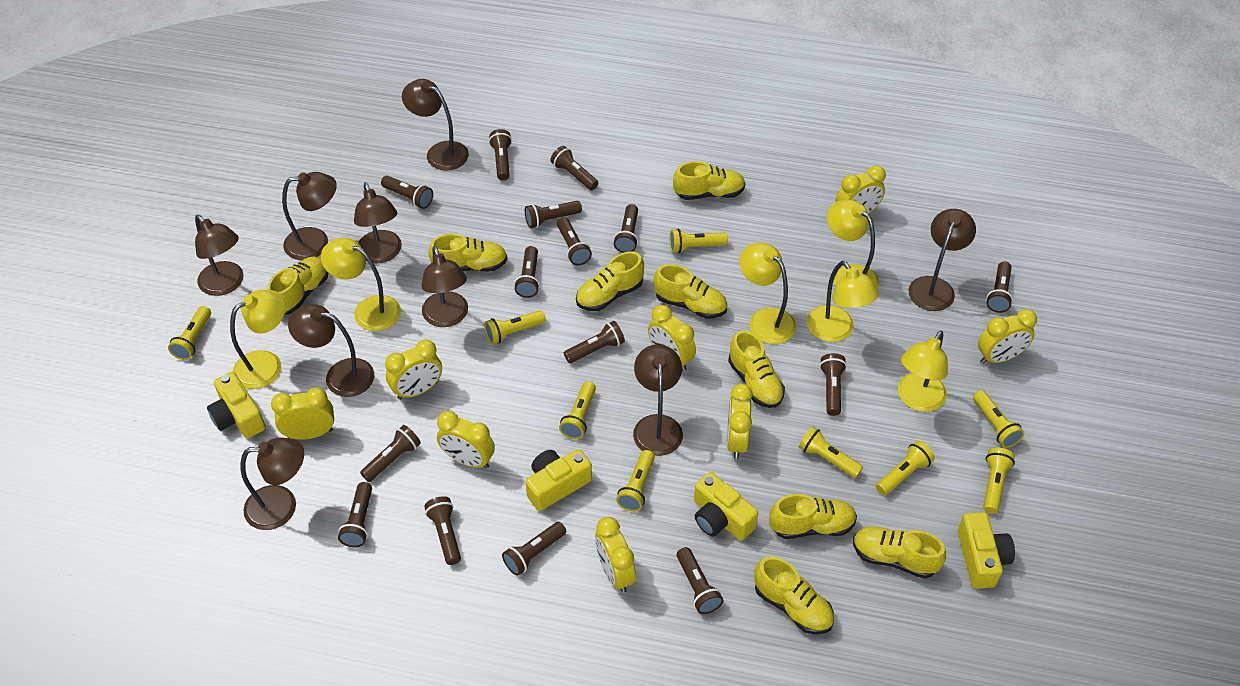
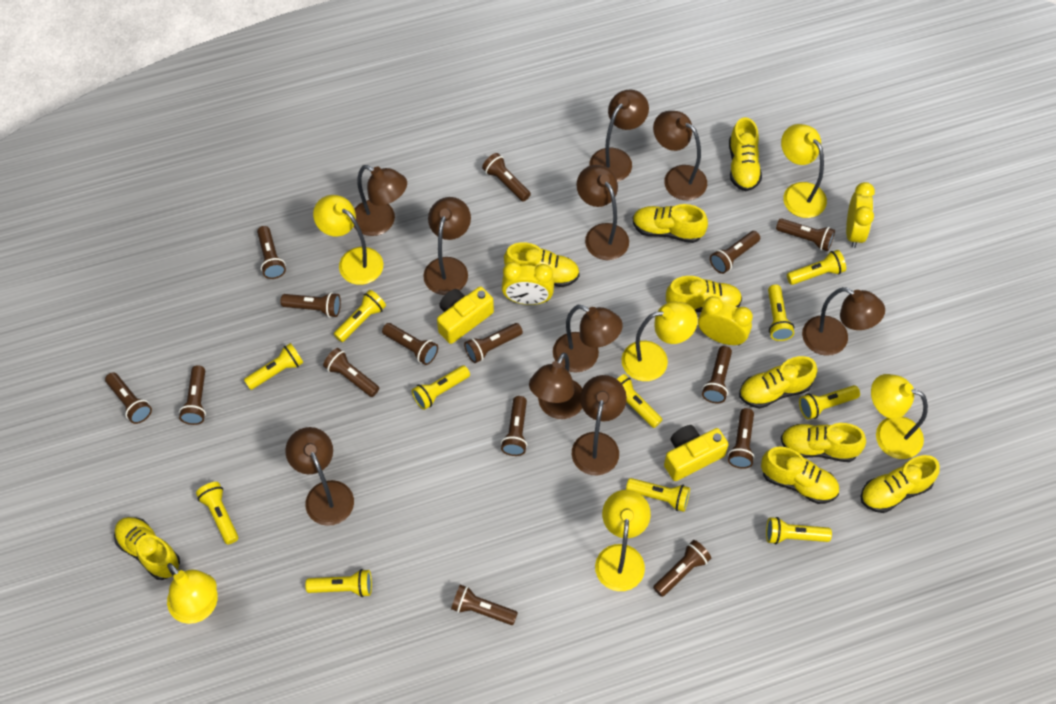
brown lamp: 9 -> 10
yellow camera: 4 -> 2
yellow clock: 8 -> 3
yellow flashlight: 9 -> 11

